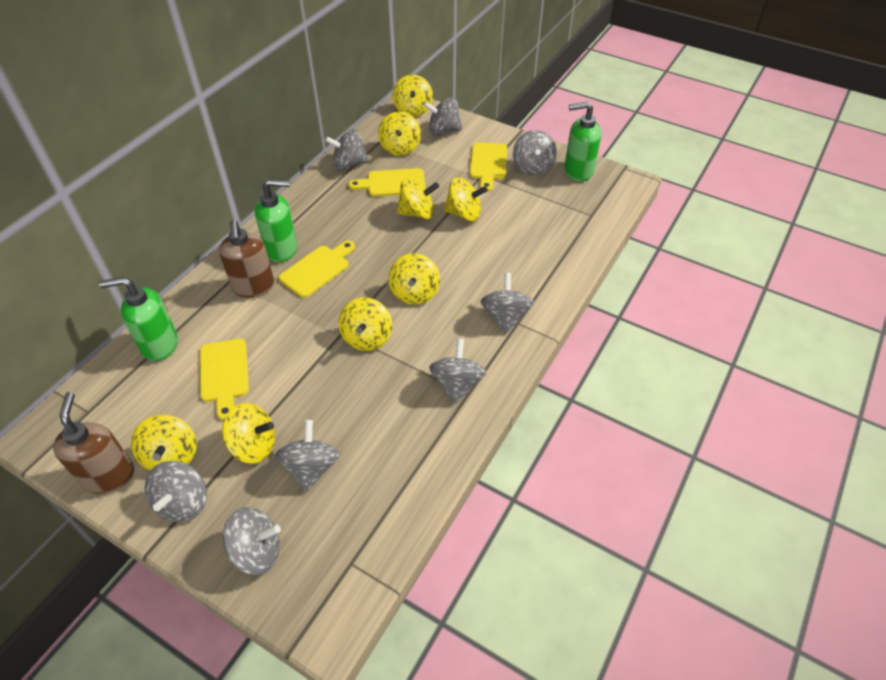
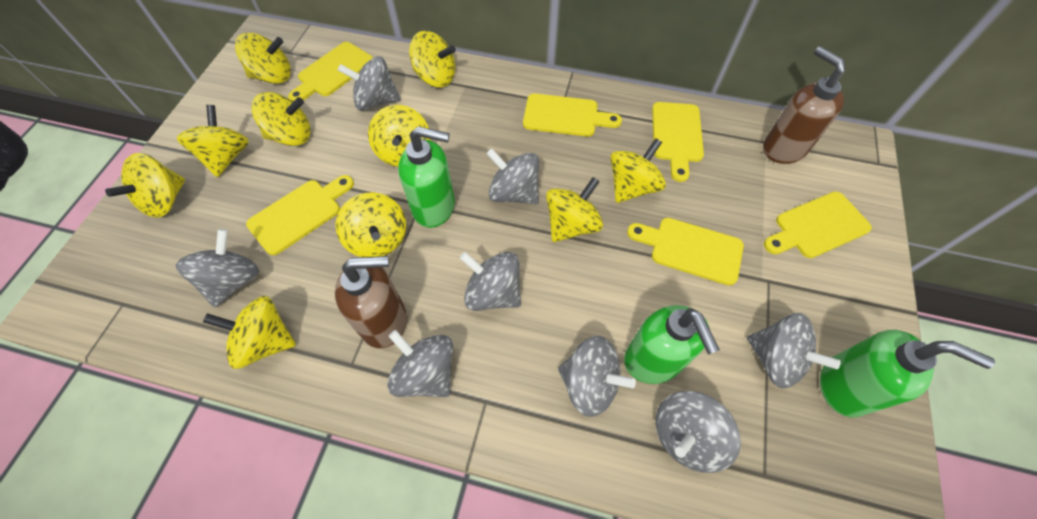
yellow cutting board: 4 -> 6
yellow spinning top: 8 -> 10

